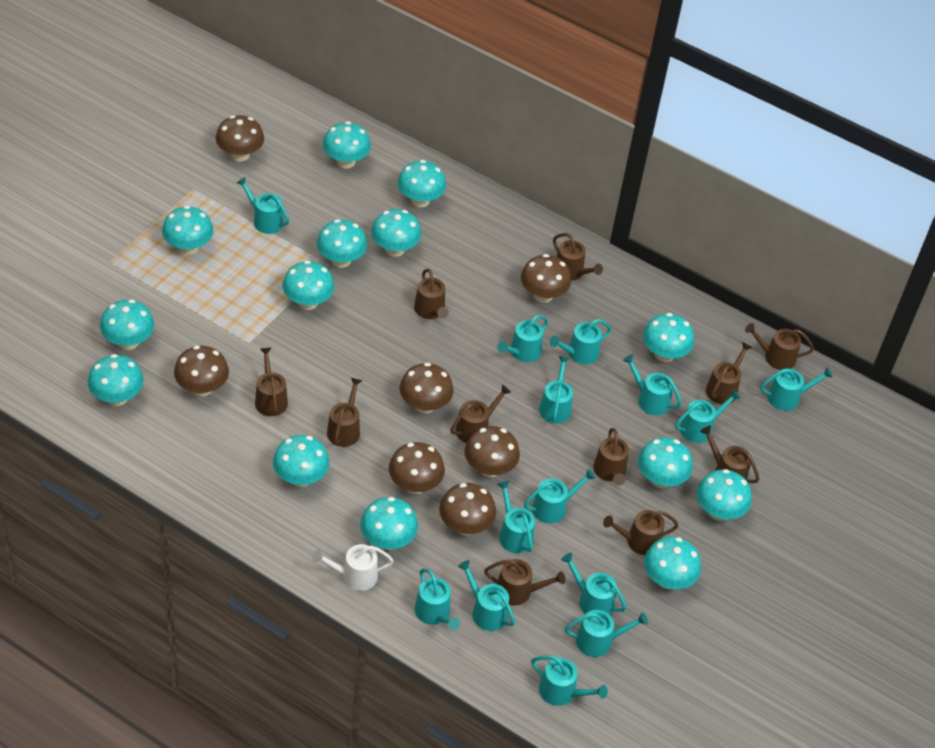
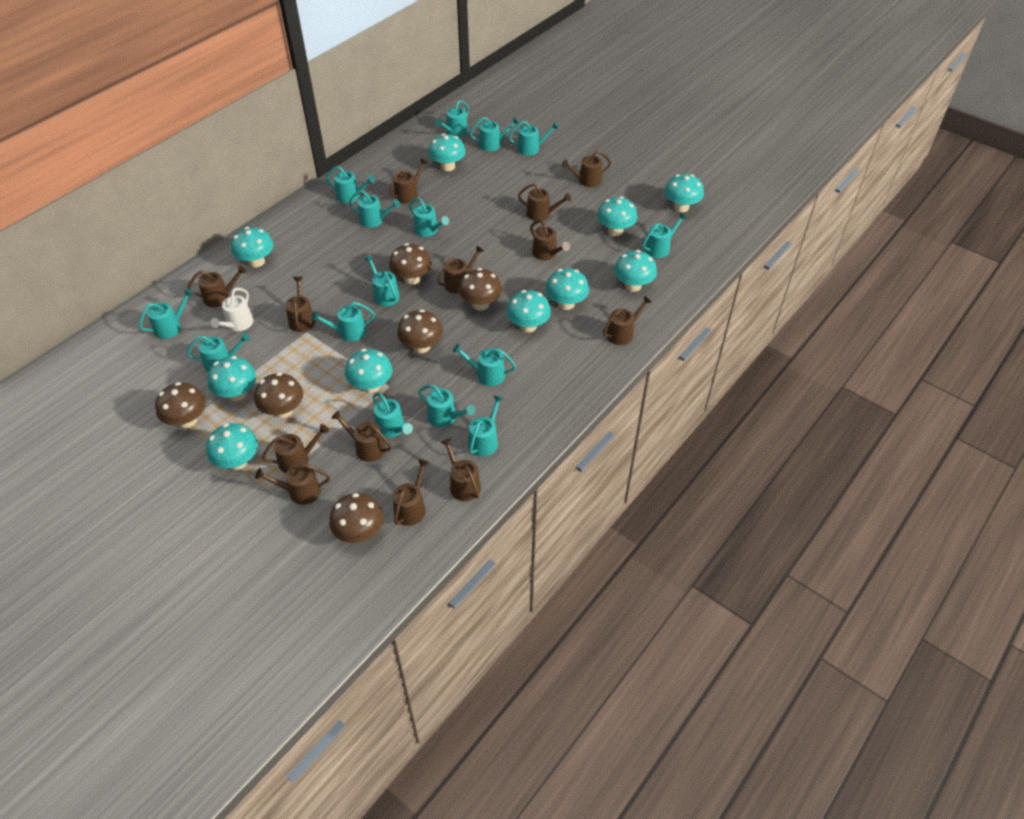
brown mushroom: 7 -> 6
brown watering can: 11 -> 13
turquoise mushroom: 14 -> 10
turquoise watering can: 14 -> 15

